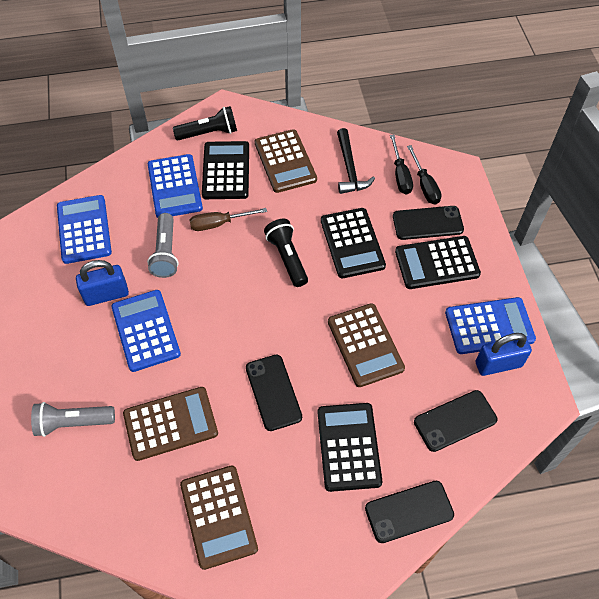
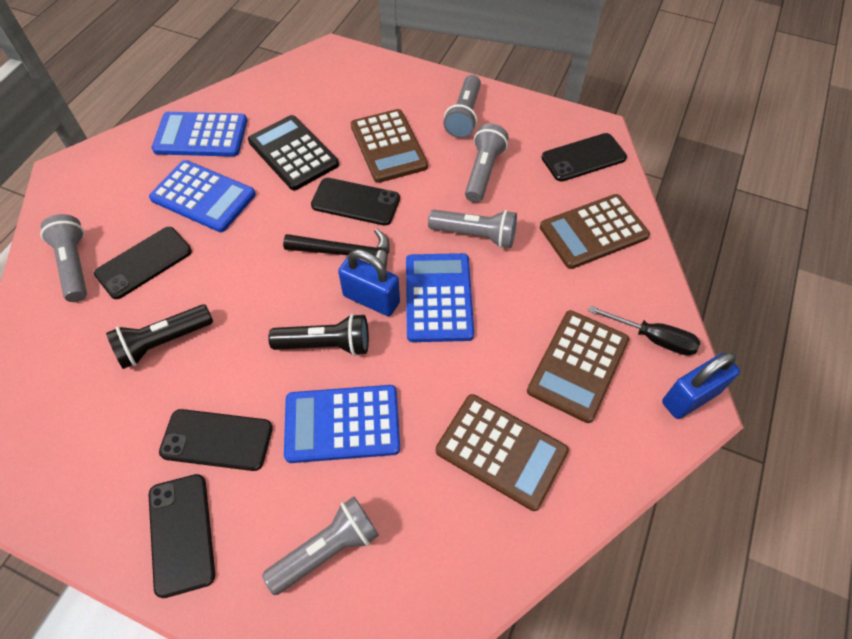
black calculator: 4 -> 1
black phone: 4 -> 5
black screwdriver: 2 -> 1
brown screwdriver: 1 -> 0
grey flashlight: 2 -> 5

